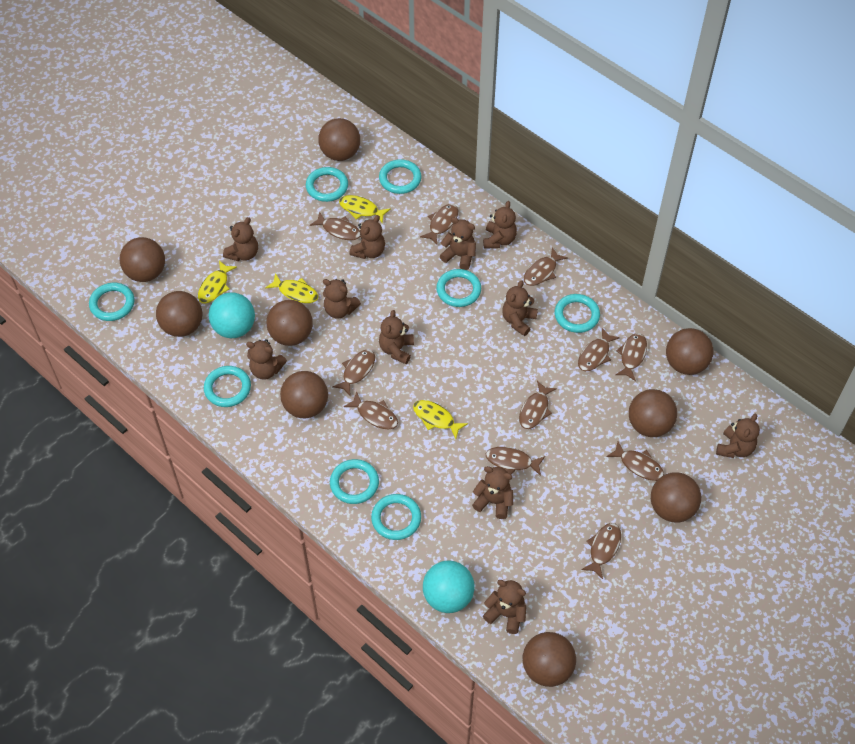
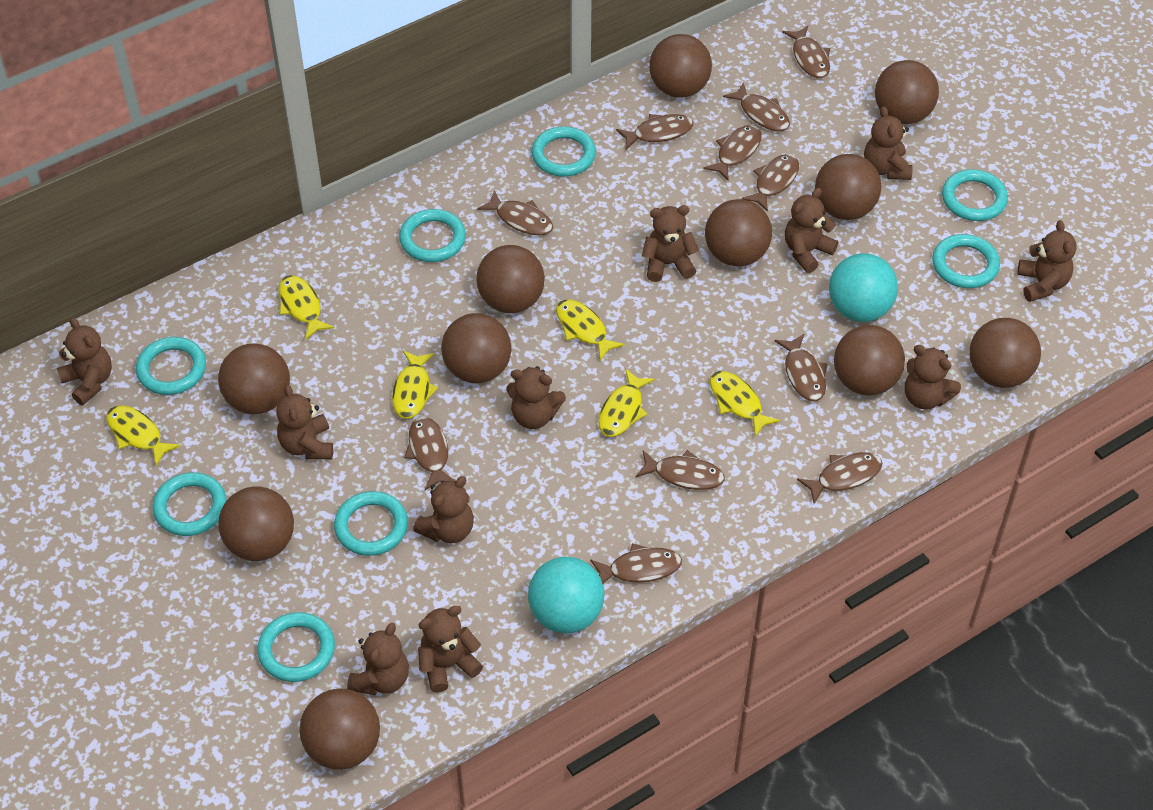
brown ball: 9 -> 11
yellow fish: 4 -> 6

